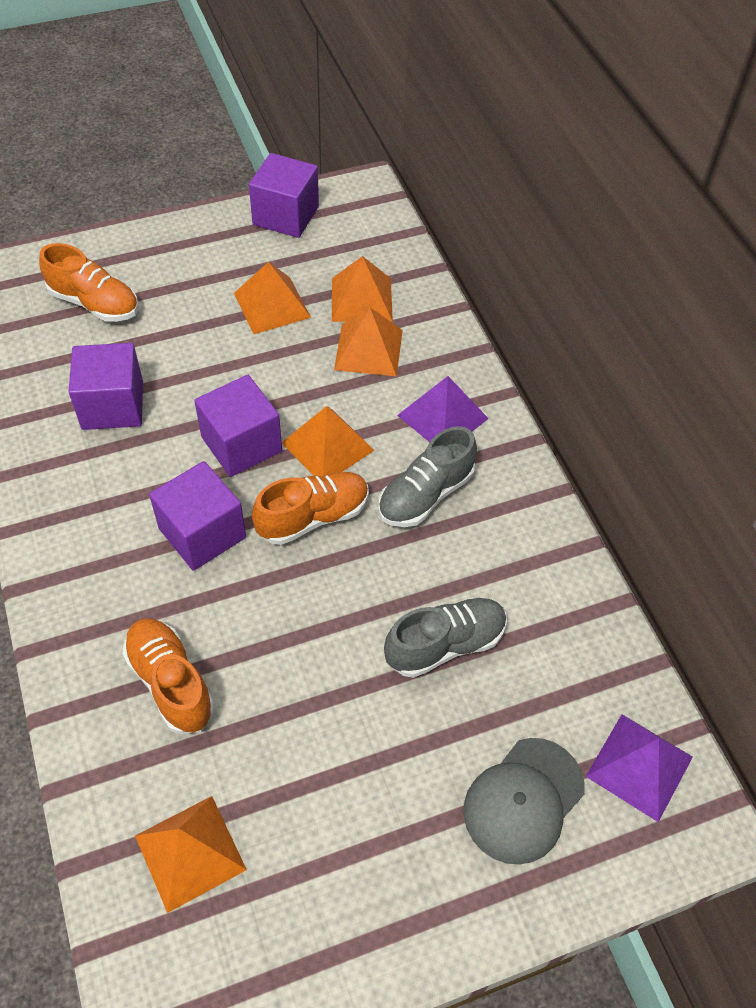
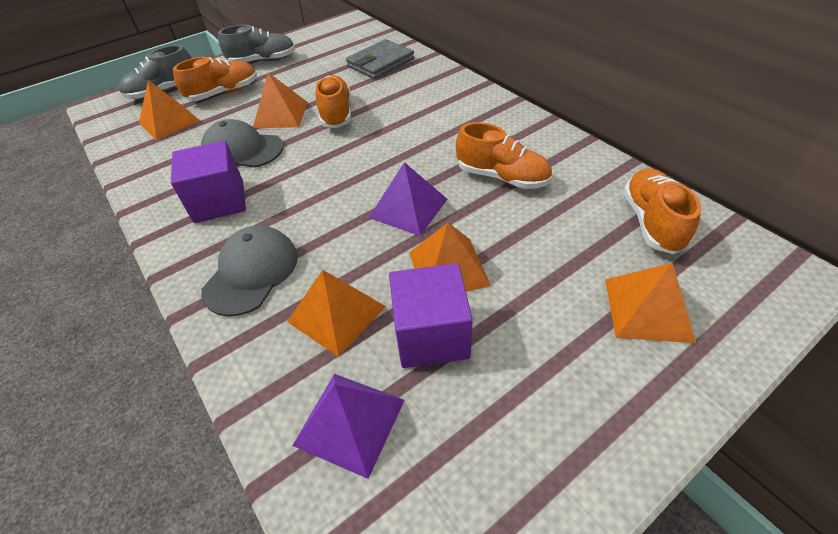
grey cap: 1 -> 2
grey wallet: 0 -> 1
orange shoe: 3 -> 4
purple cube: 4 -> 2

